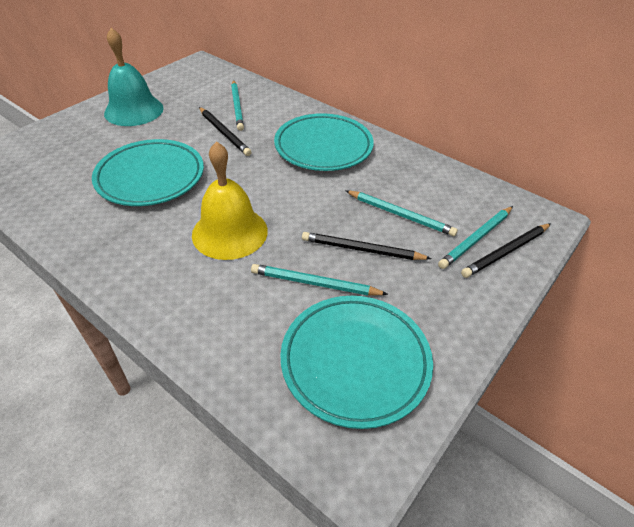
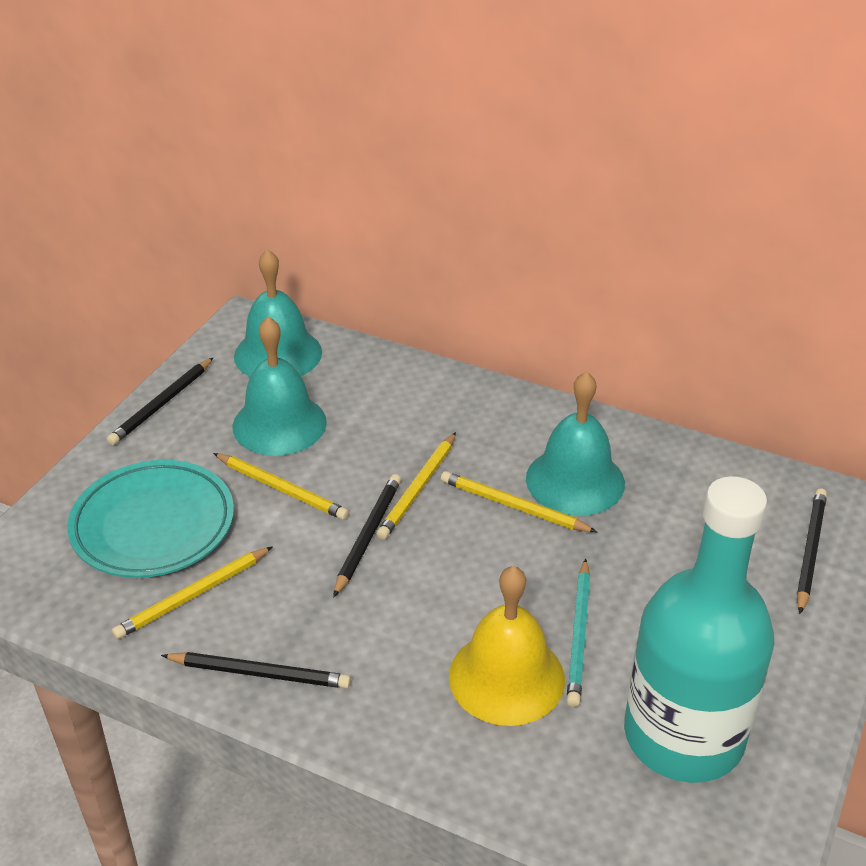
black pencil: 3 -> 4
turquoise bell: 1 -> 3
turquoise bottle: 0 -> 1
turquoise pencil: 4 -> 1
turquoise plate: 3 -> 1
yellow pencil: 0 -> 4

